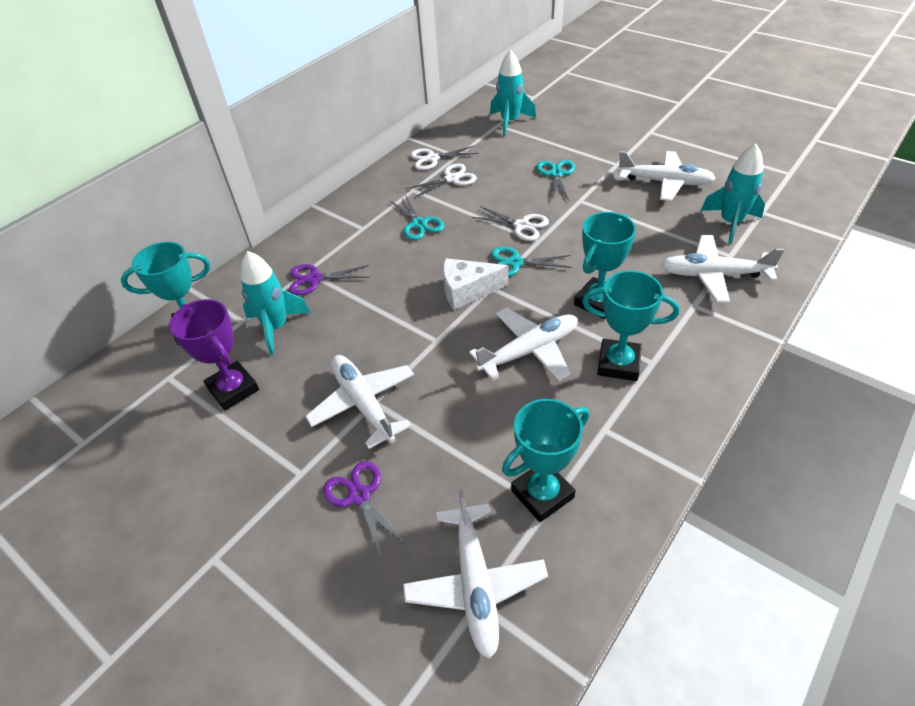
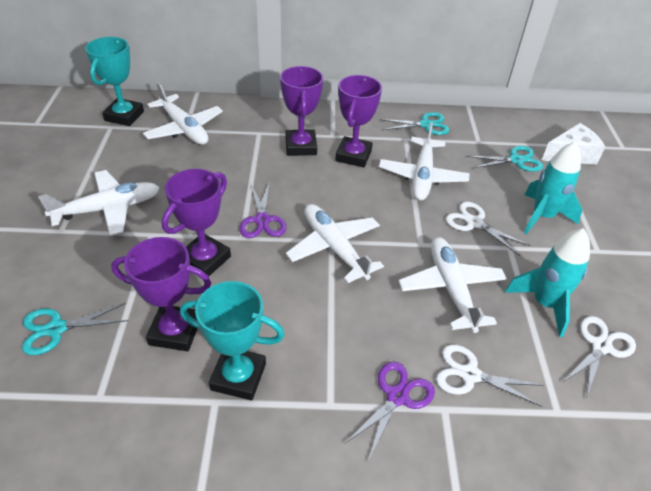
purple trophy: 1 -> 4
turquoise rocket: 3 -> 2
turquoise trophy: 4 -> 2

